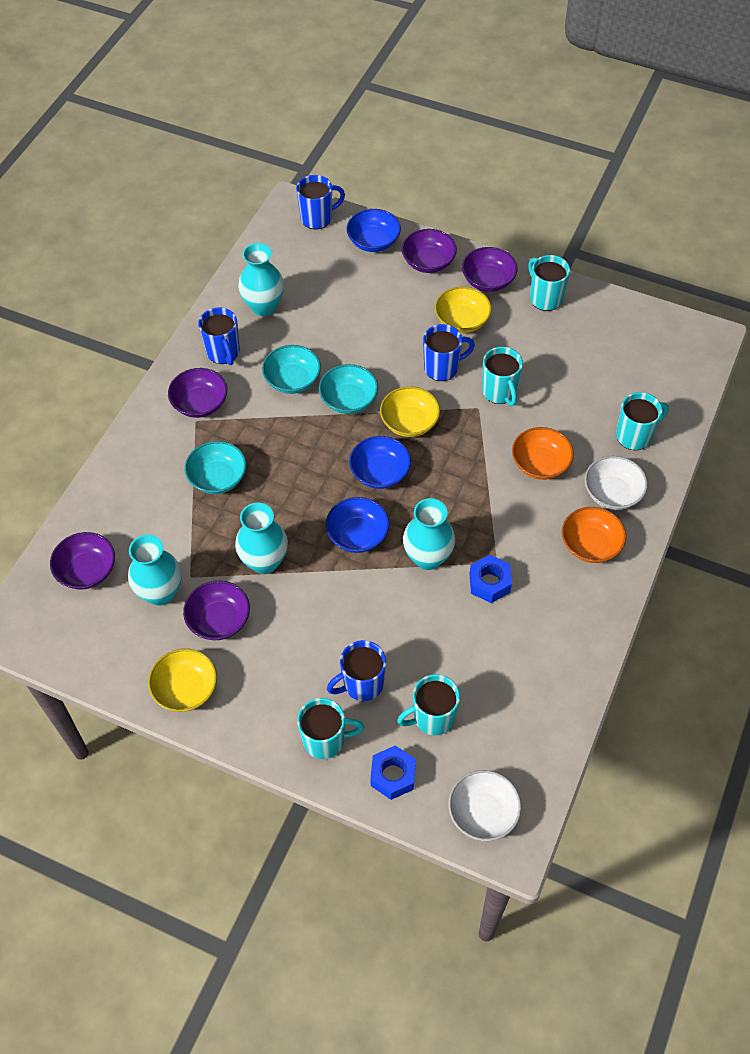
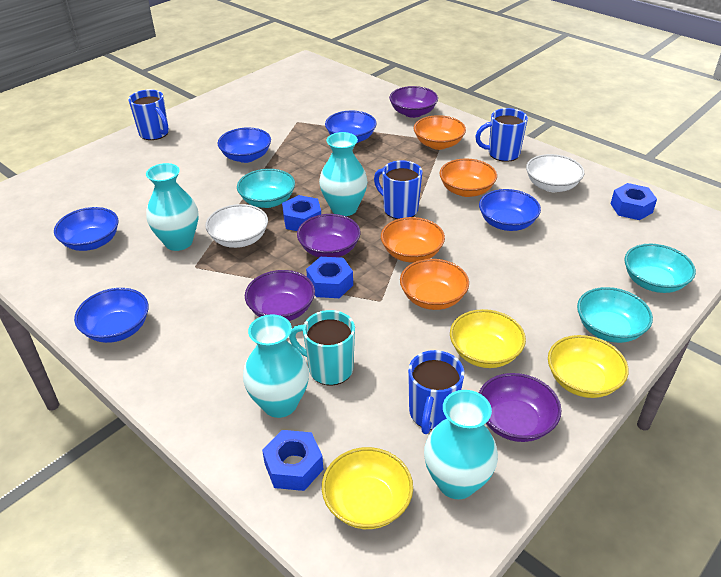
blue bowl: 3 -> 5
blue nut: 2 -> 4
orange bowl: 2 -> 4
purple bowl: 5 -> 4
turquoise mug: 5 -> 1

